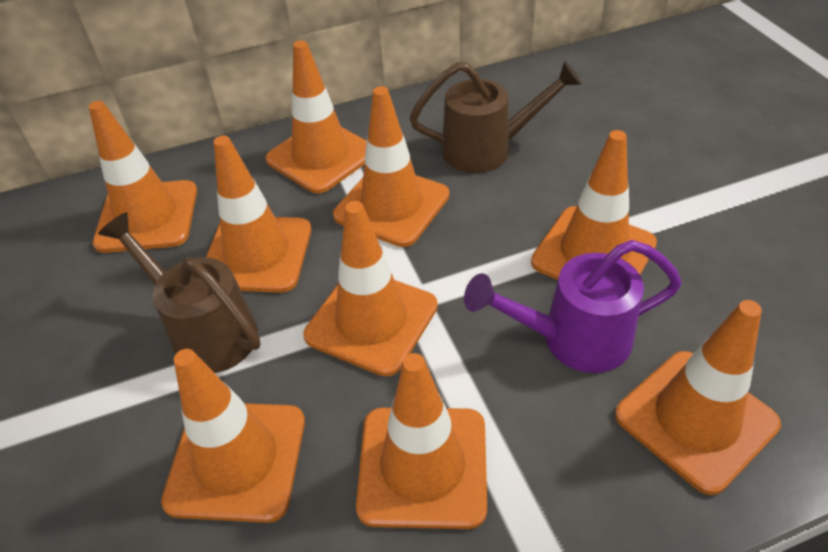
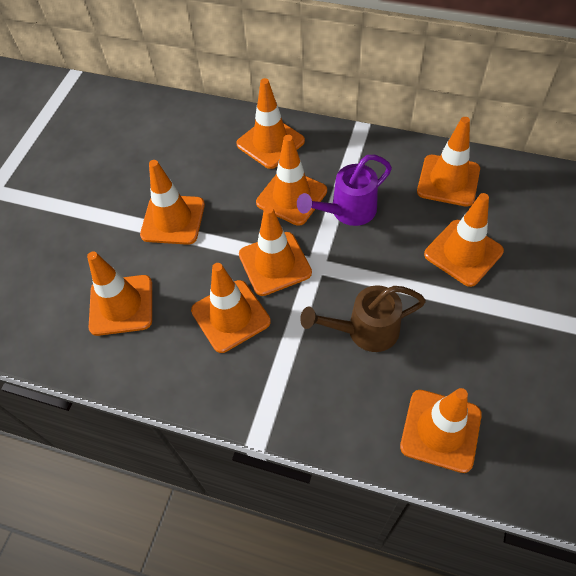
brown watering can: 2 -> 1

